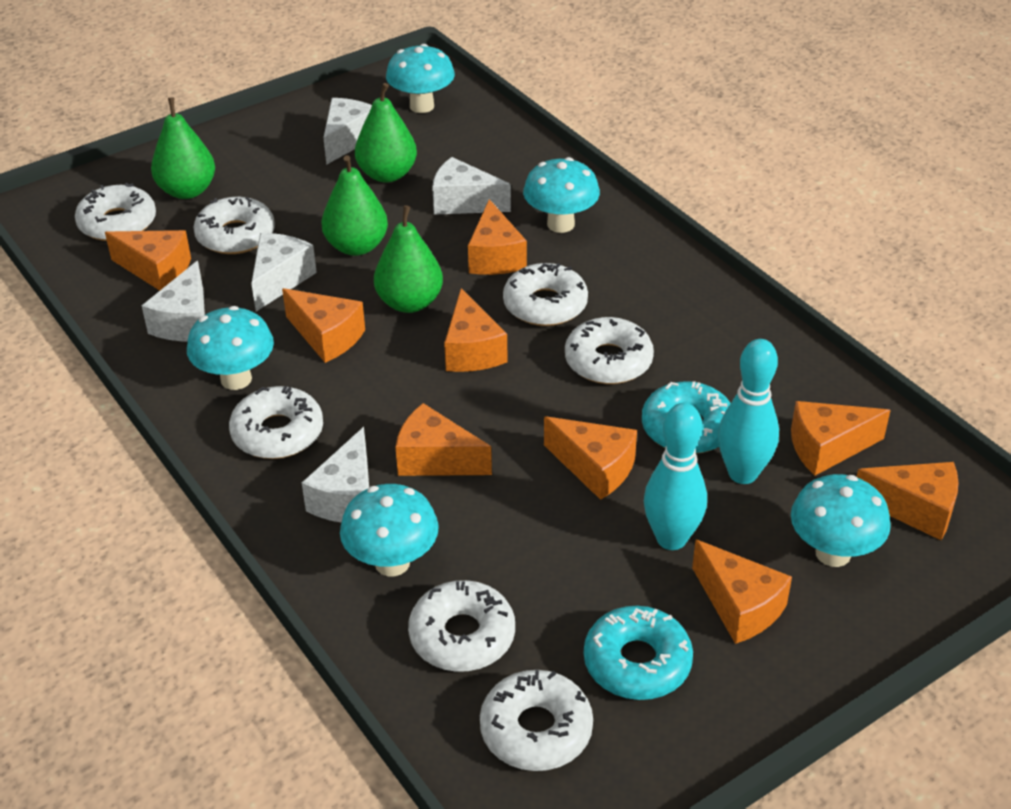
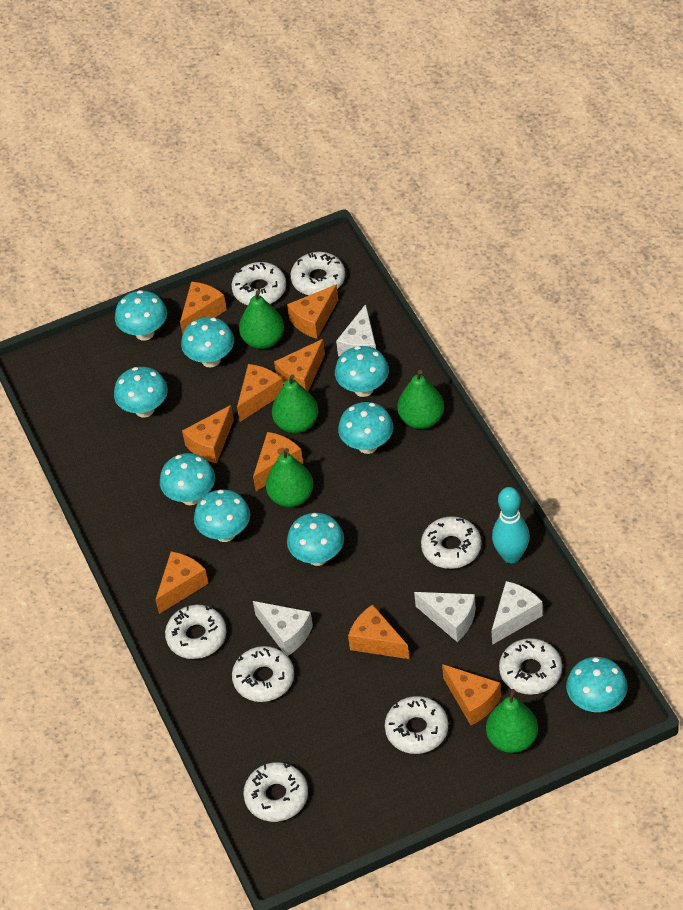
green pear: 4 -> 5
turquoise bowling pin: 2 -> 1
turquoise donut: 2 -> 0
turquoise mushroom: 5 -> 9
white cheese: 5 -> 4
white donut: 7 -> 8

